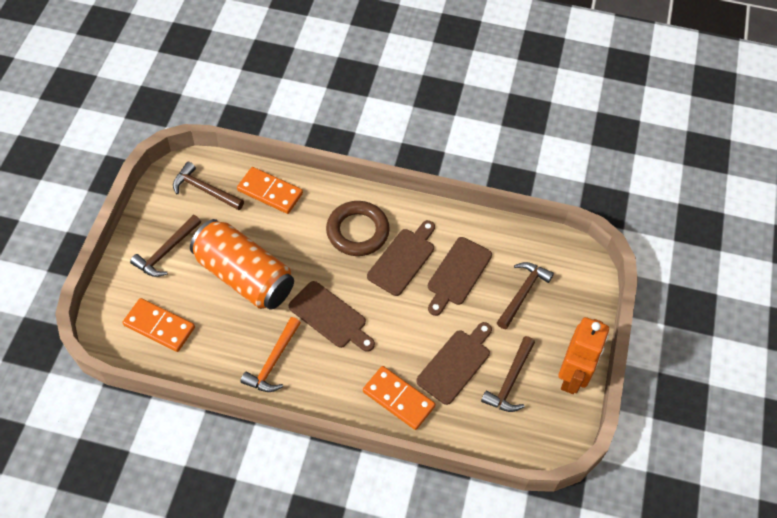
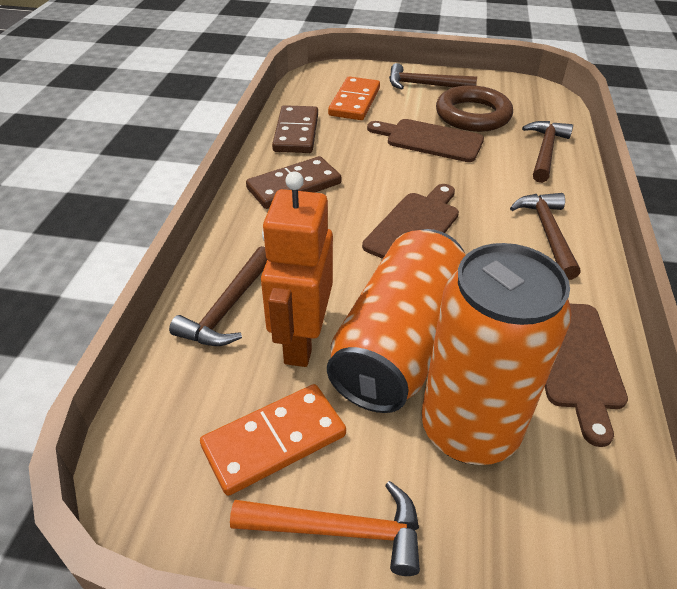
brown cutting board: 4 -> 3
brown domino: 0 -> 2
orange can: 1 -> 2
orange domino: 3 -> 2

